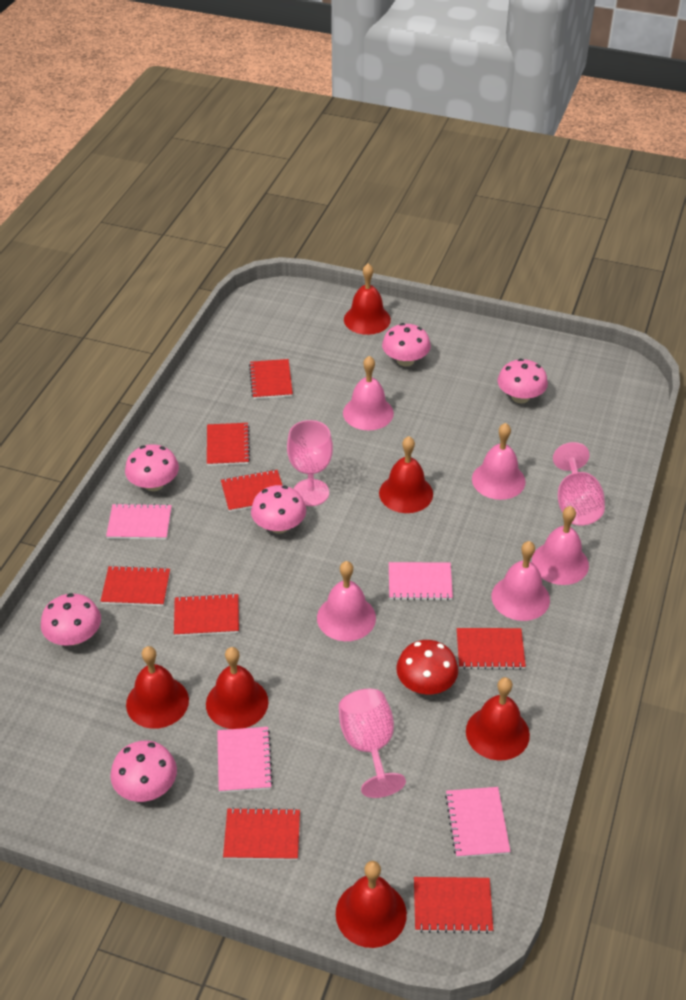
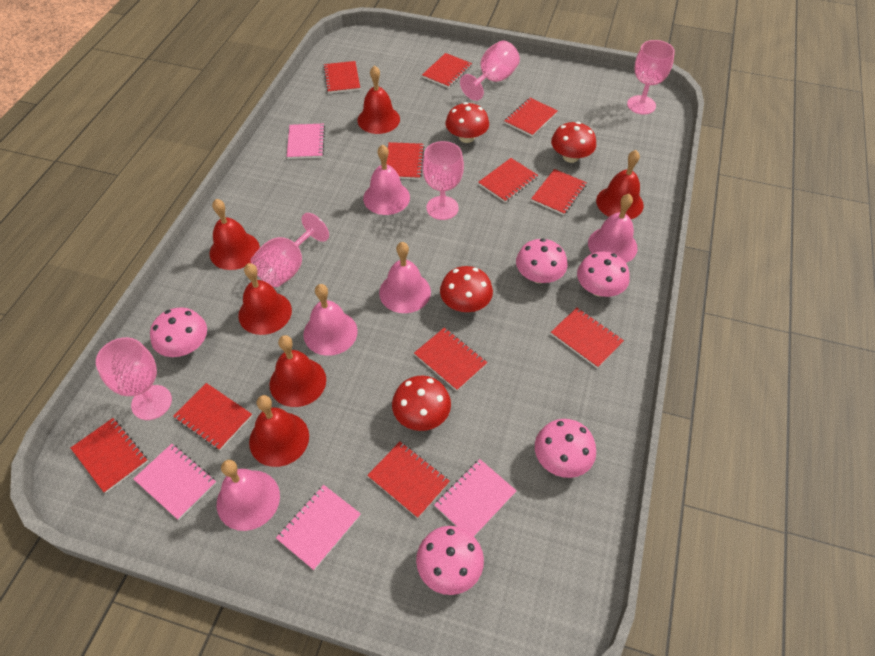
pink goblet: 3 -> 5
pink mushroom: 6 -> 5
red mushroom: 1 -> 4
red notebook: 8 -> 11

